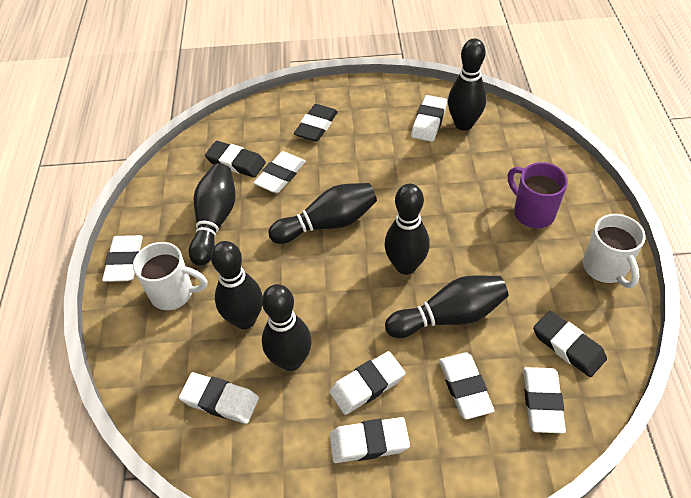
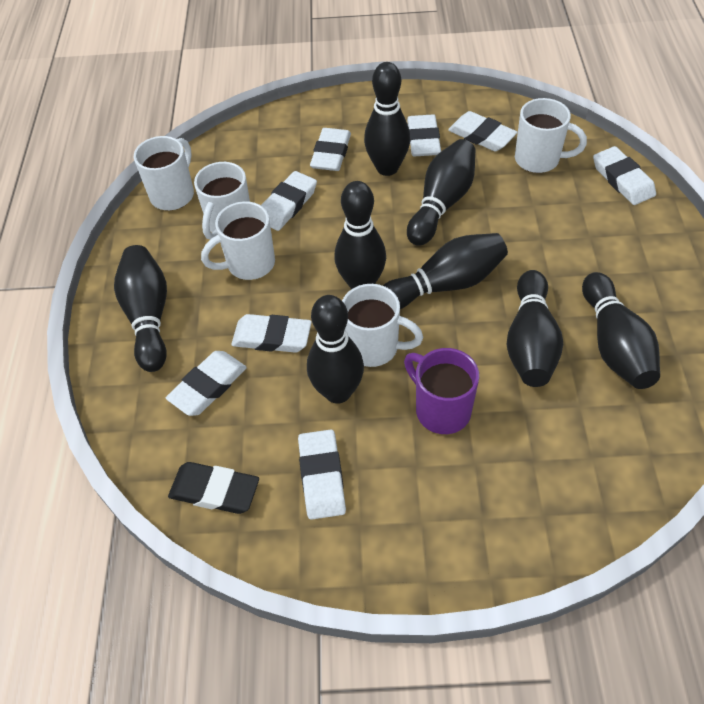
black bowling pin: 7 -> 8
black eraser: 3 -> 1
white mug: 2 -> 5

